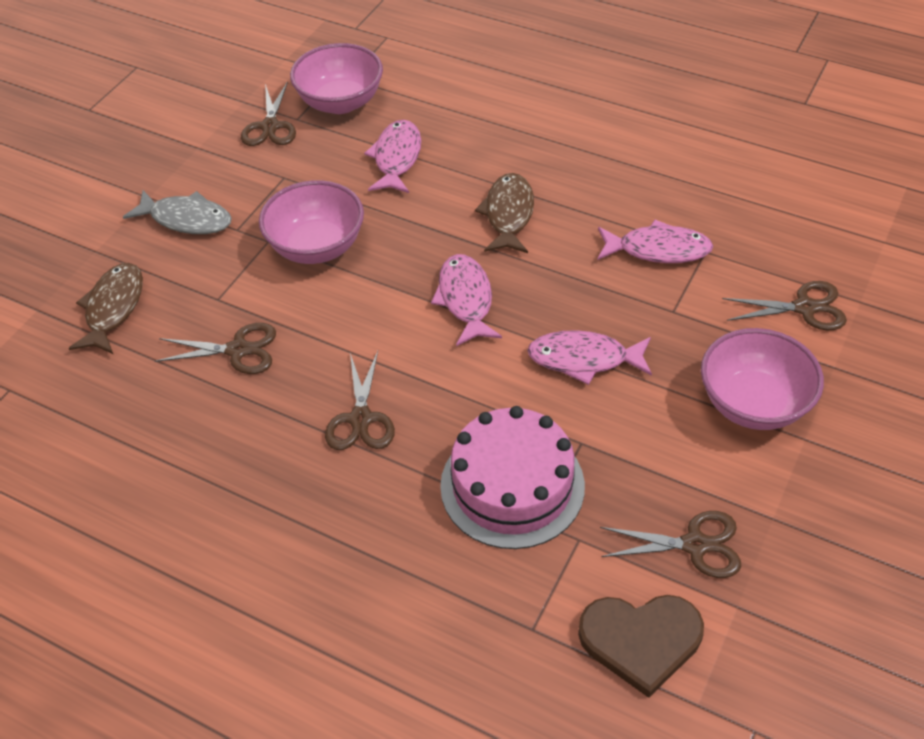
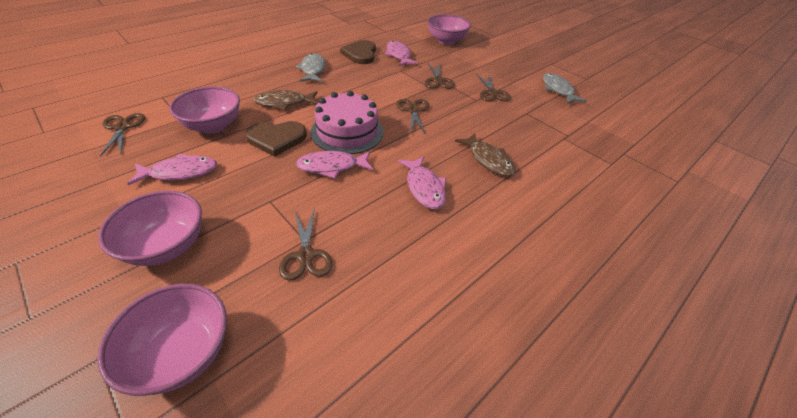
brown heart: 1 -> 2
grey fish: 1 -> 2
pink bowl: 3 -> 4

